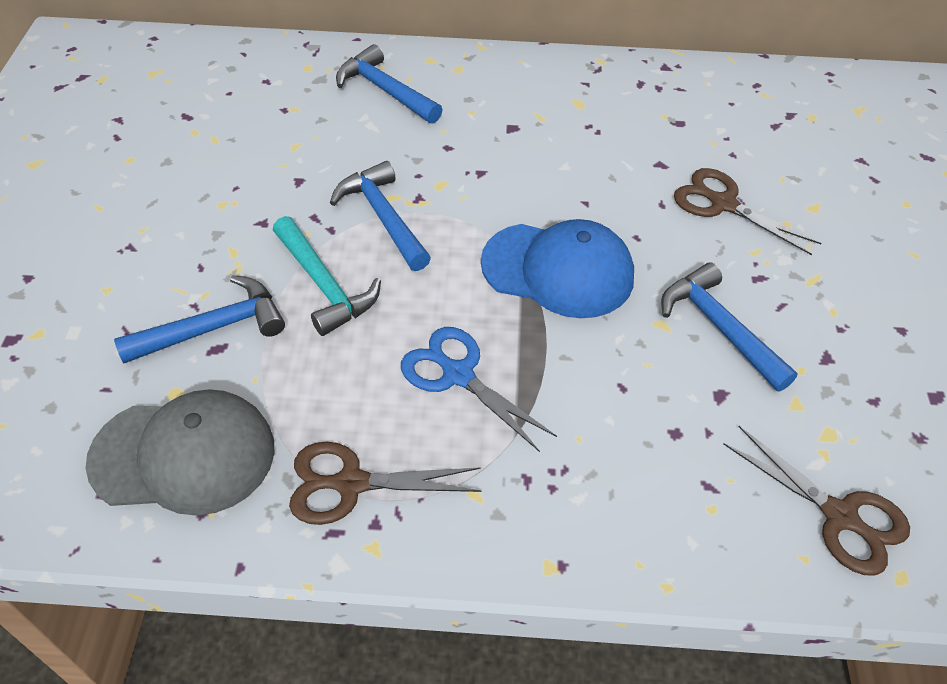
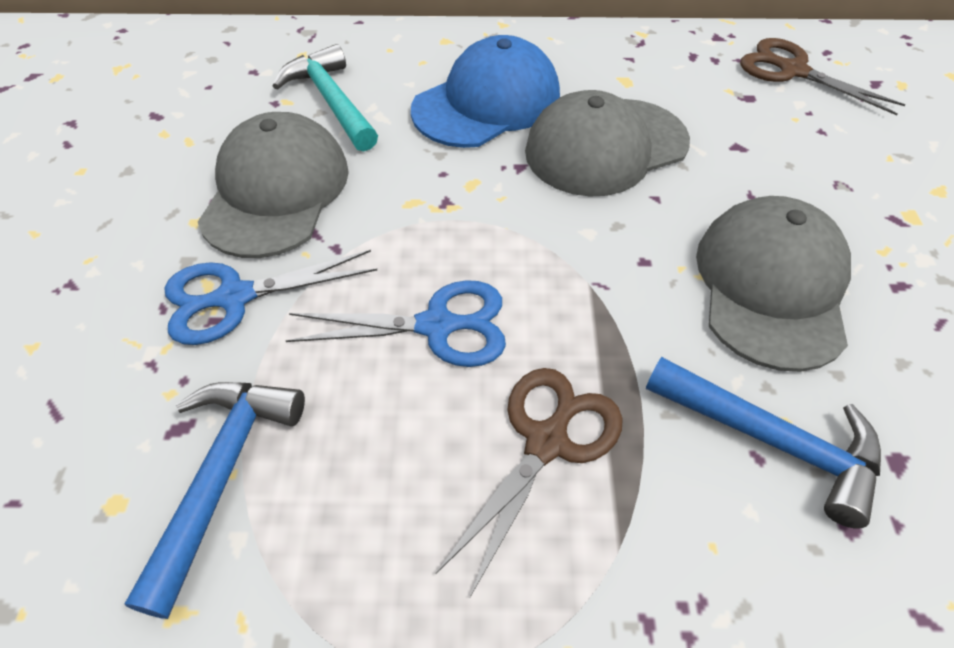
blue hammer: 4 -> 2
blue scissors: 1 -> 2
brown scissors: 3 -> 2
grey cap: 1 -> 3

